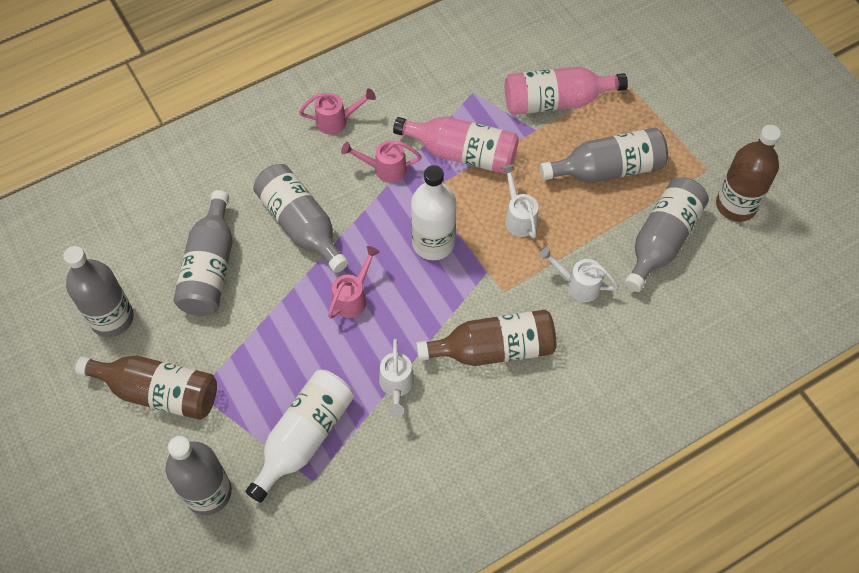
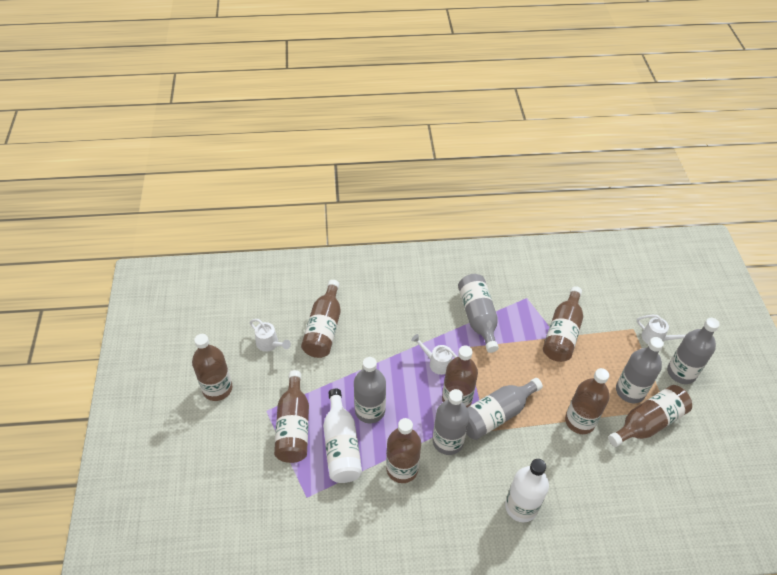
brown bottle: 3 -> 8
pink bottle: 2 -> 0
pink watering can: 3 -> 0

